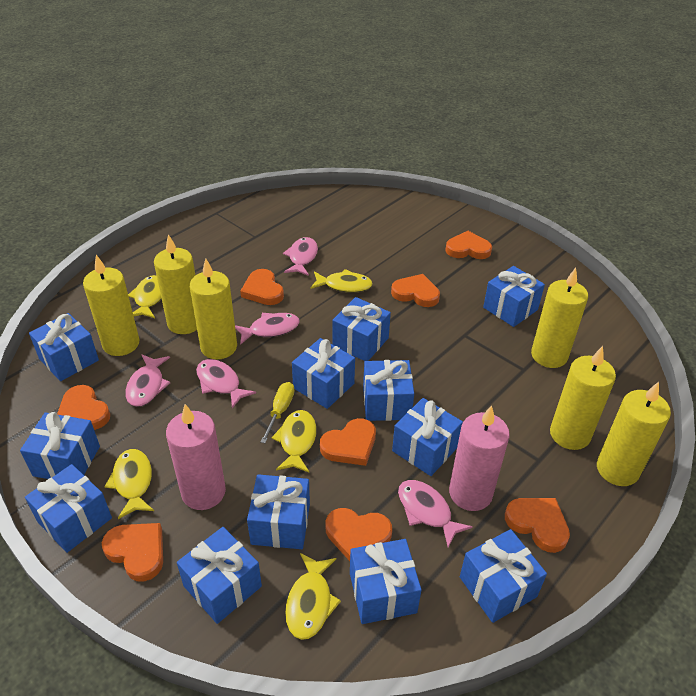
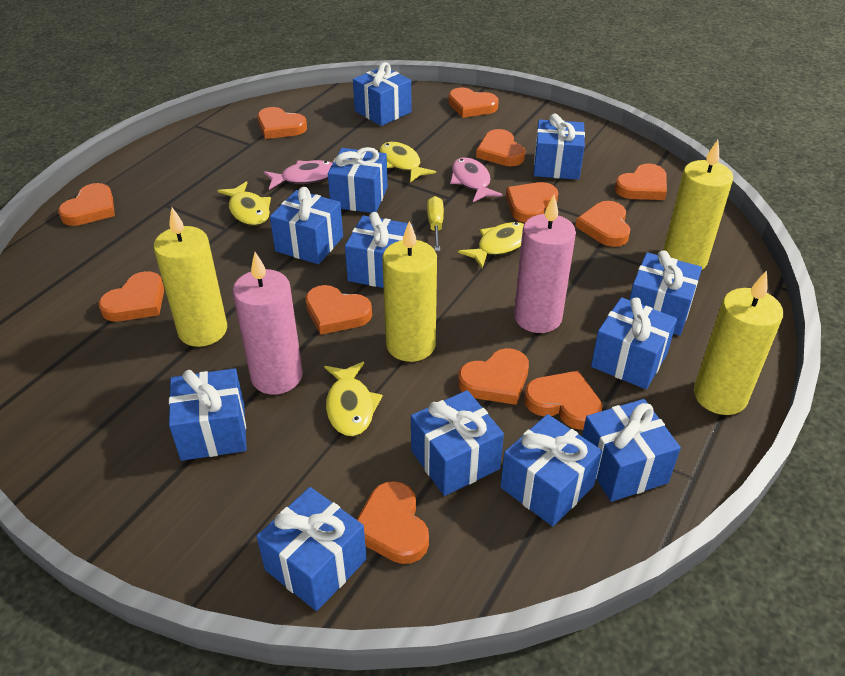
orange heart: 8 -> 12
pink fish: 5 -> 2
yellow candle: 6 -> 4
yellow fish: 5 -> 4

